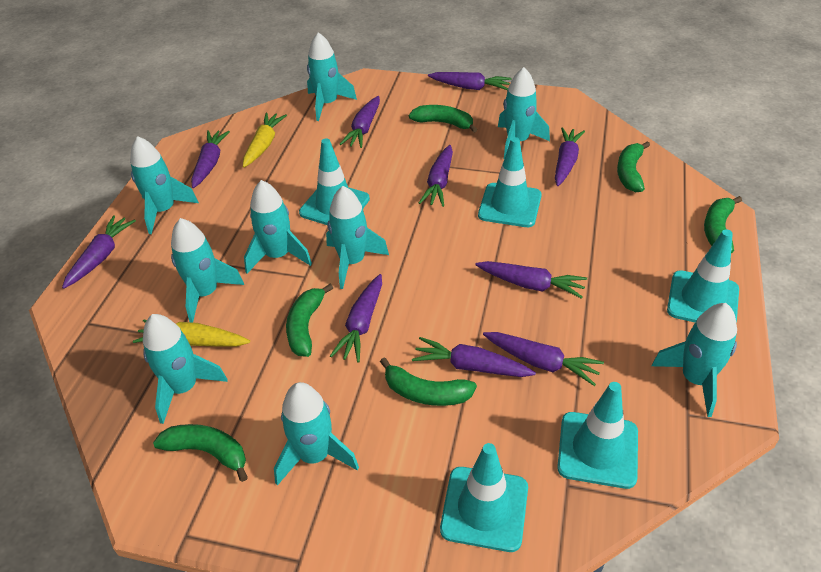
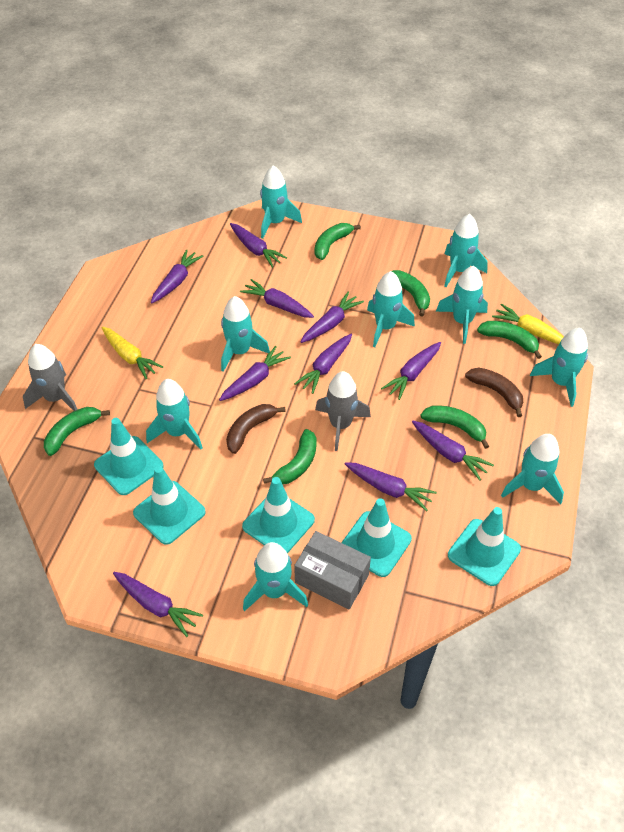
brown banana: 0 -> 2
grey box: 0 -> 1
grey rocket: 0 -> 2

